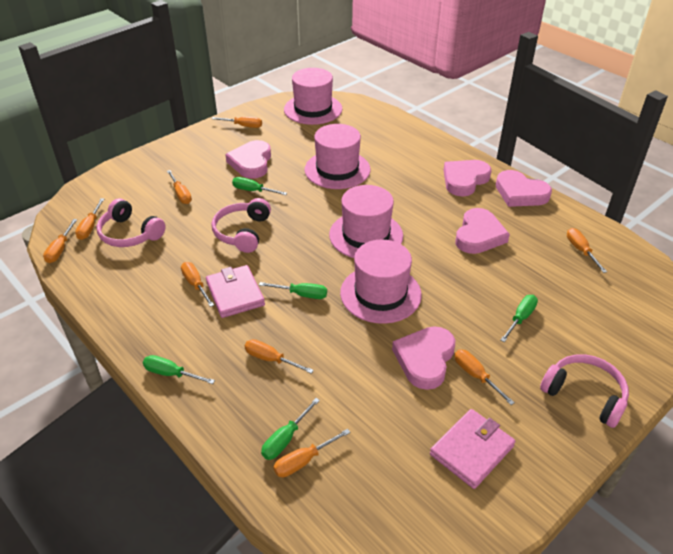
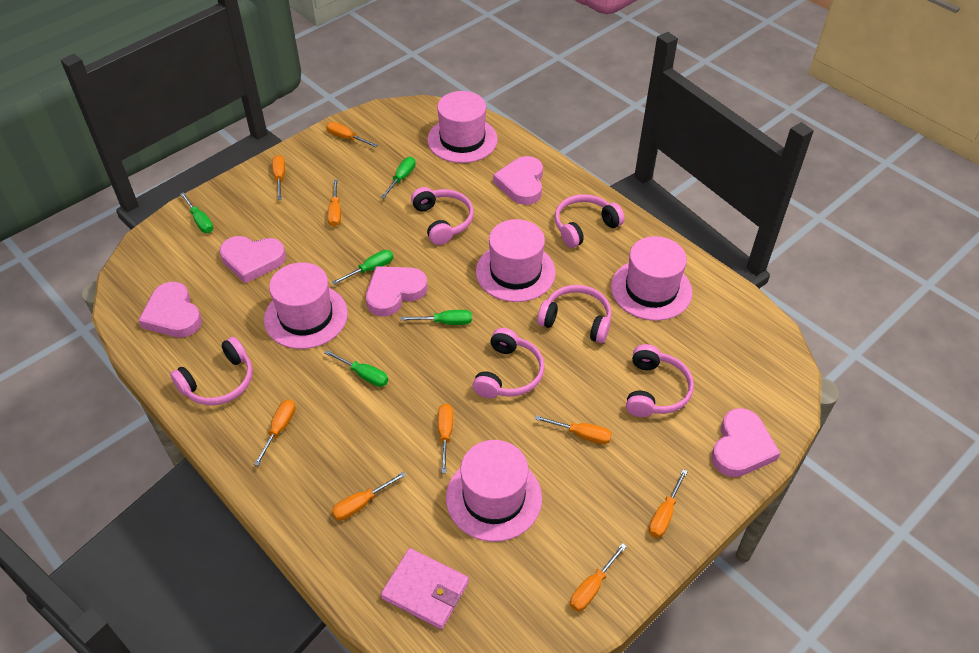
pink hat: 4 -> 5
pink headphones: 3 -> 6
pink wallet: 2 -> 1

